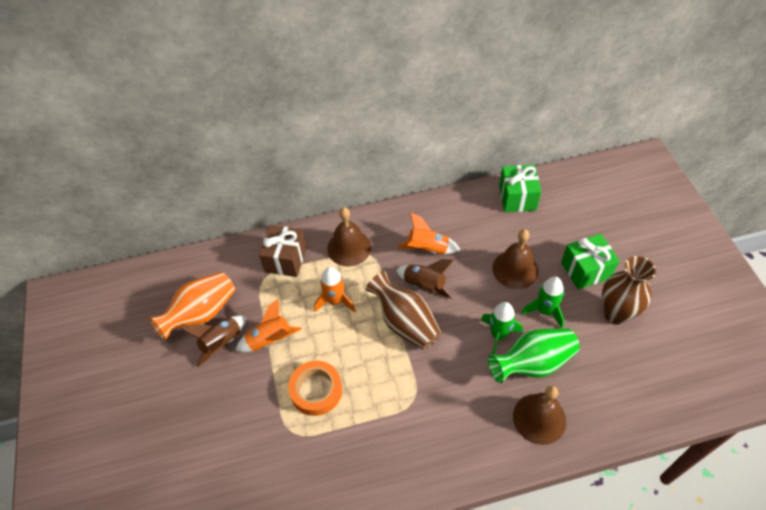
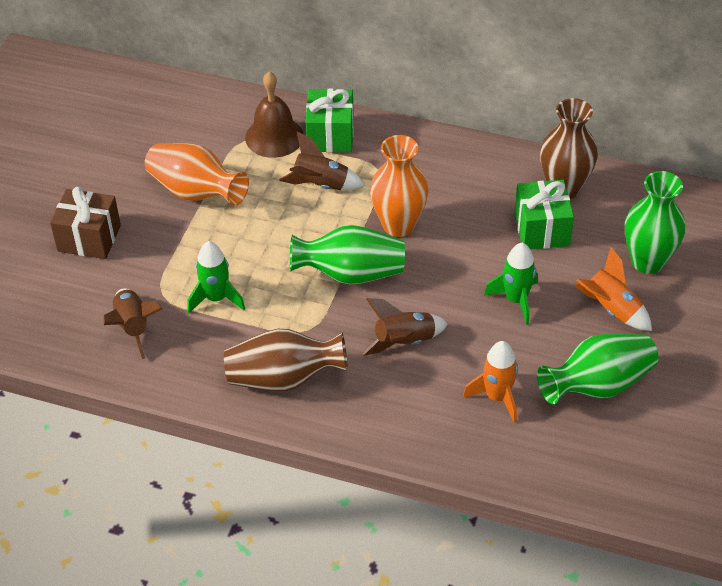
brown bell: 3 -> 1
brown rocket: 2 -> 3
green vase: 1 -> 3
orange rocket: 3 -> 2
orange tape: 1 -> 0
orange vase: 1 -> 2

